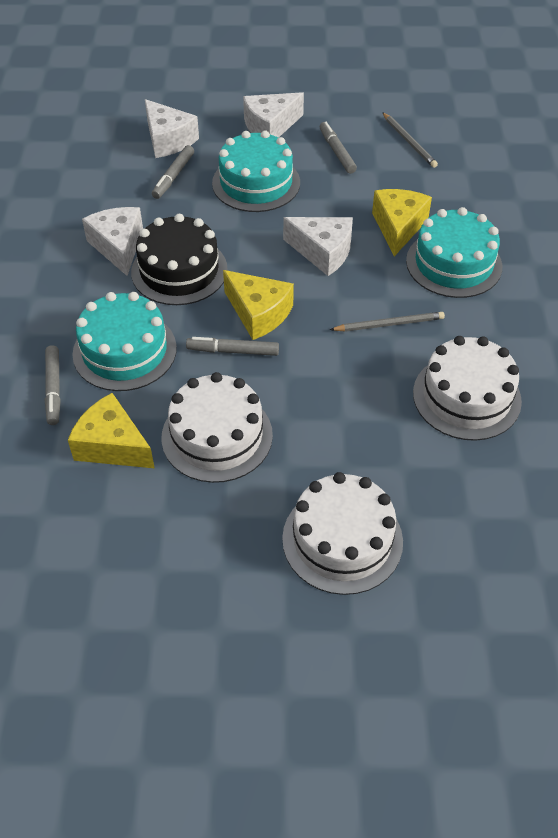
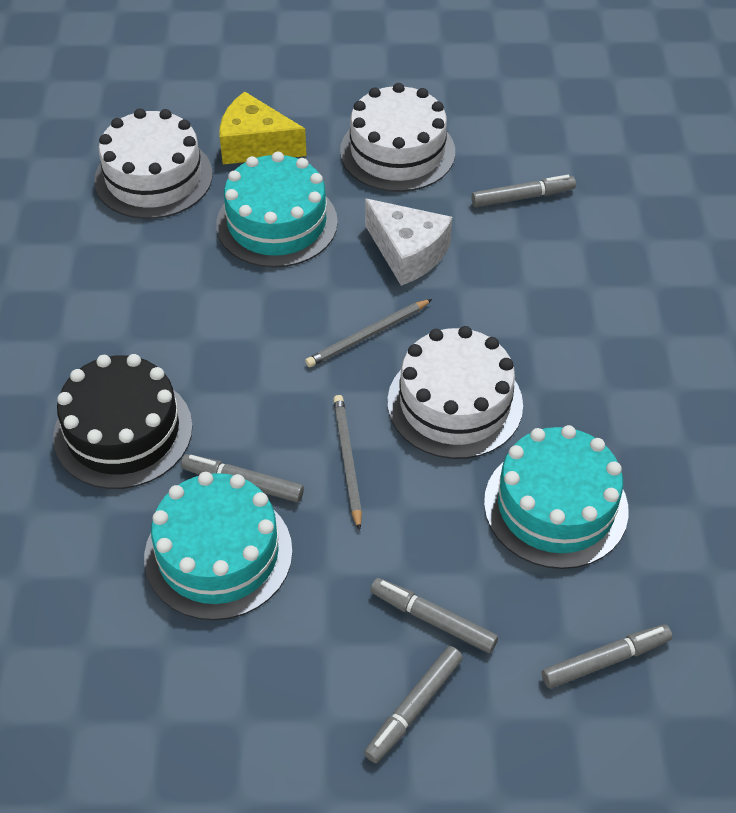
grey marker: 4 -> 5
white cheese: 4 -> 1
yellow cheese: 3 -> 1

